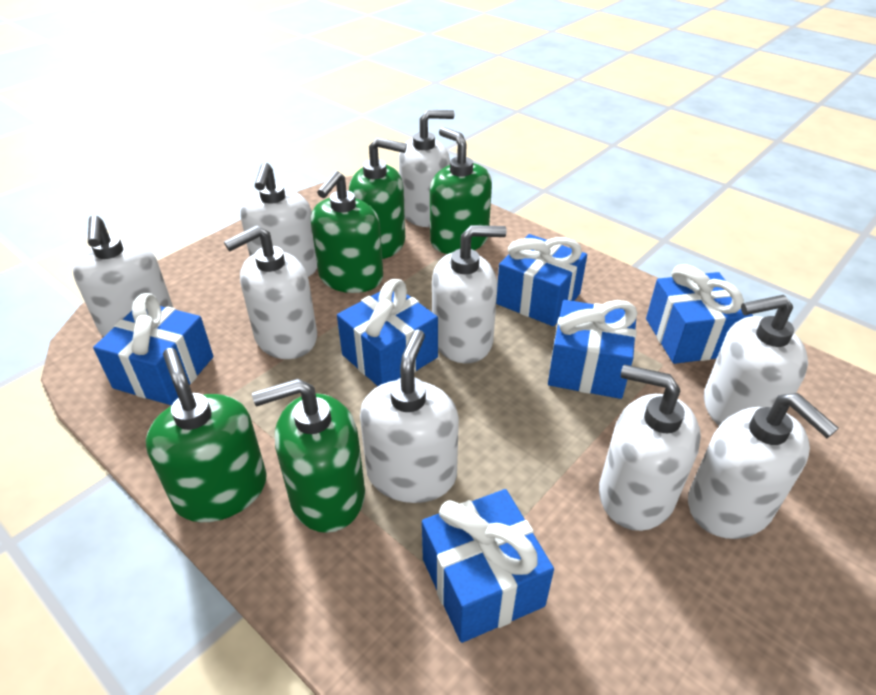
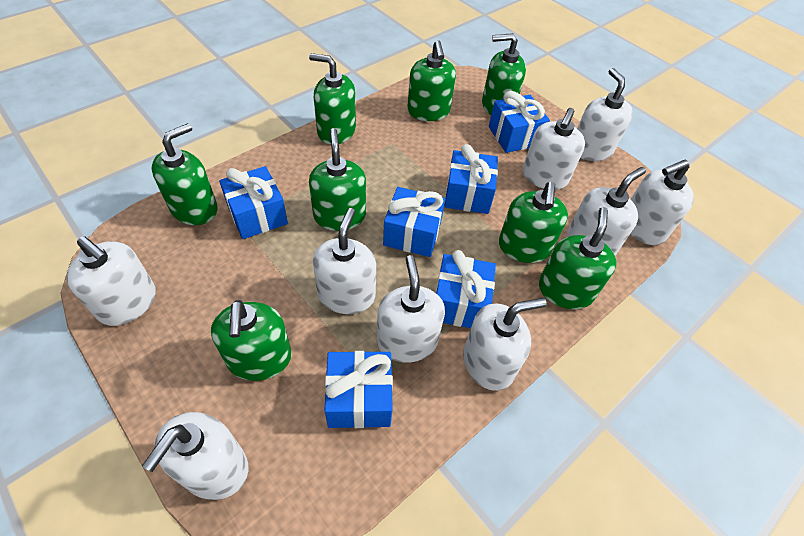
green soap dispenser: 5 -> 8

